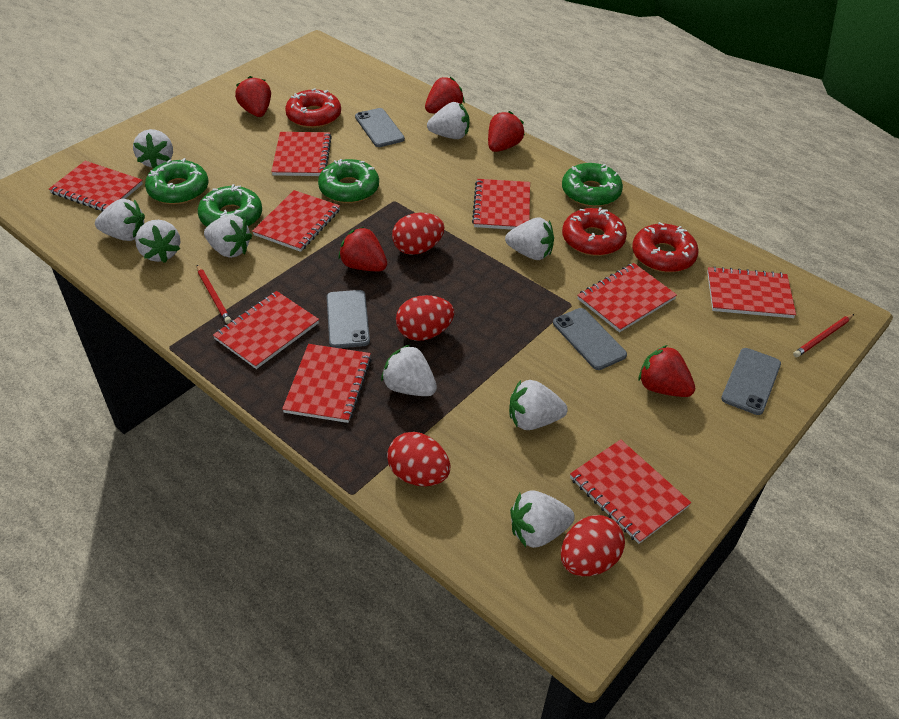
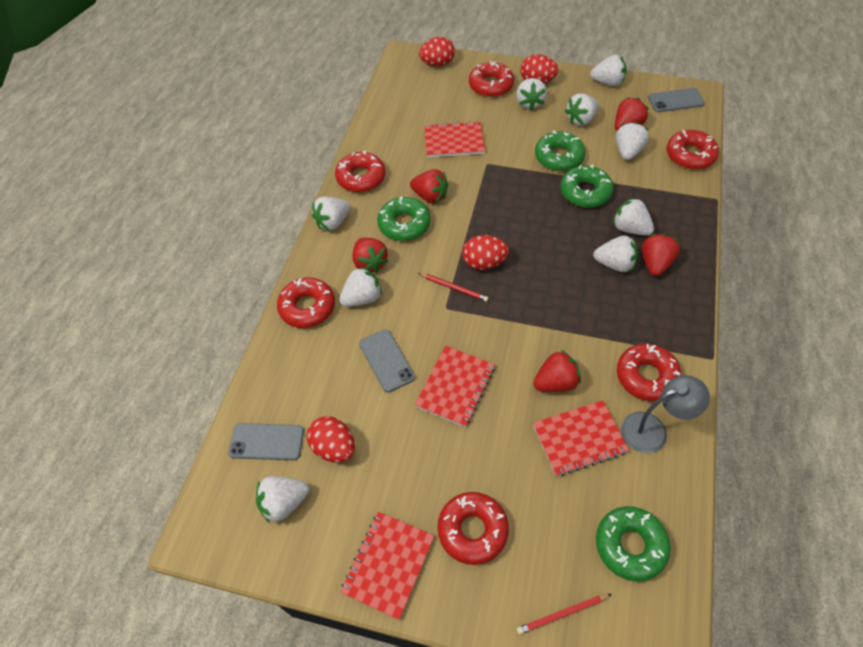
grey lamp: 0 -> 1
grey phone: 4 -> 3
red donut: 3 -> 6
red notebook: 9 -> 4

